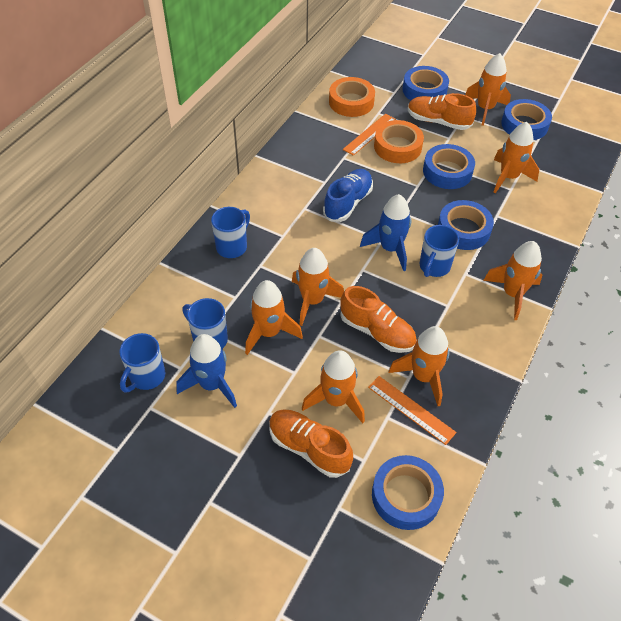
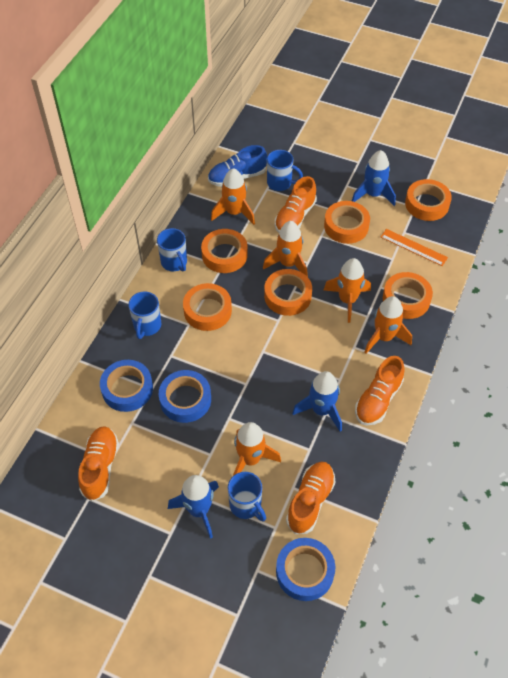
blue rocket: 2 -> 3
blue tape: 5 -> 3
orange rocket: 7 -> 5
orange ruler: 2 -> 1
orange shoe: 3 -> 4
orange tape: 2 -> 6

